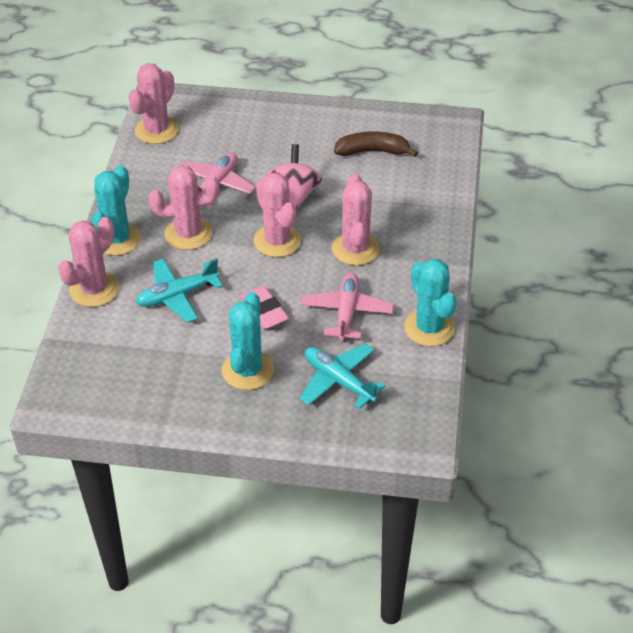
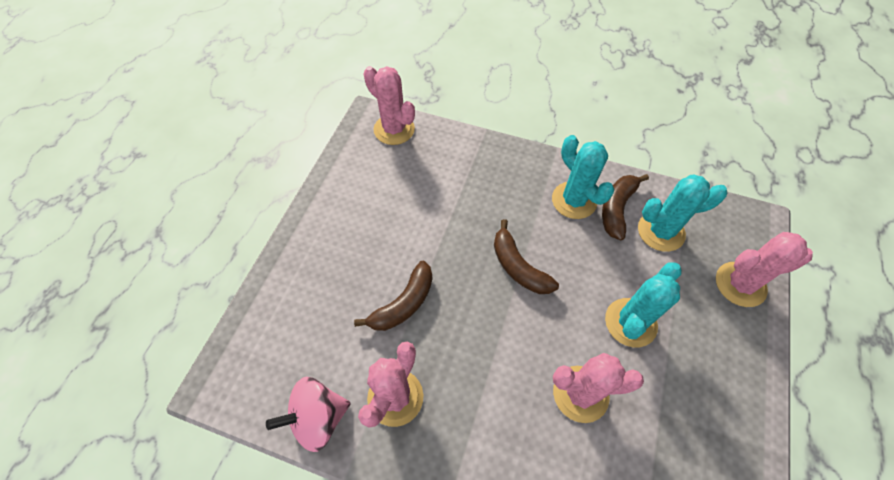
brown banana: 1 -> 3
pink cactus: 5 -> 4
pink eraser: 1 -> 0
pink plane: 2 -> 0
turquoise plane: 2 -> 0

